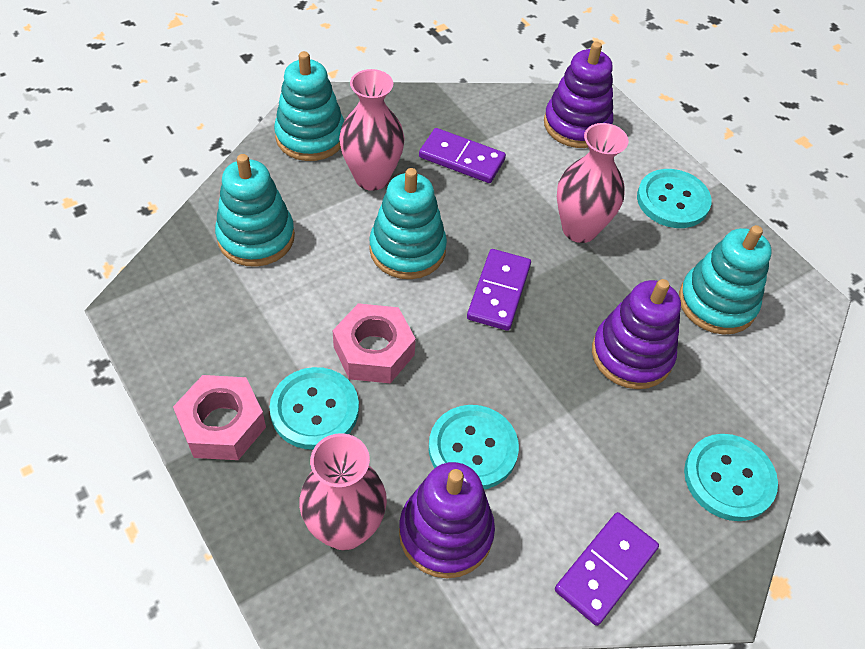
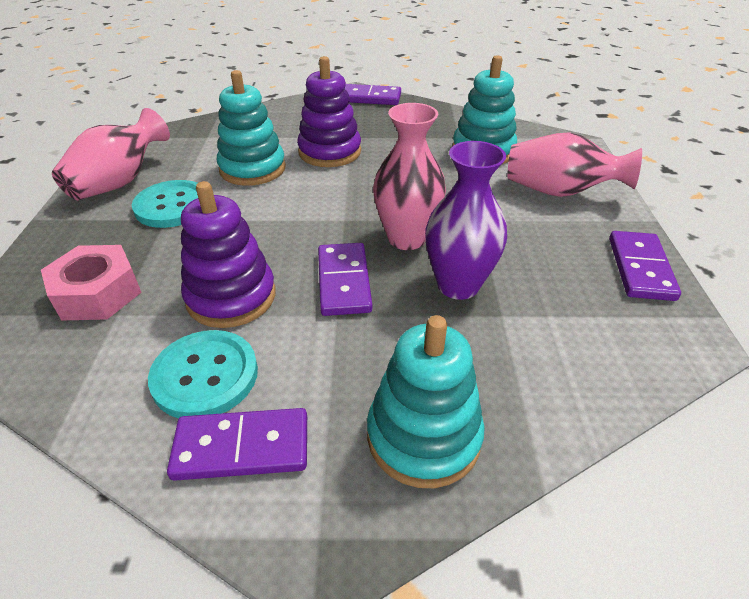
pink nut: 2 -> 1
purple domino: 3 -> 4
purple stacking toy: 3 -> 2
purple vase: 0 -> 1
turquoise button: 4 -> 2
turquoise stacking toy: 4 -> 3

